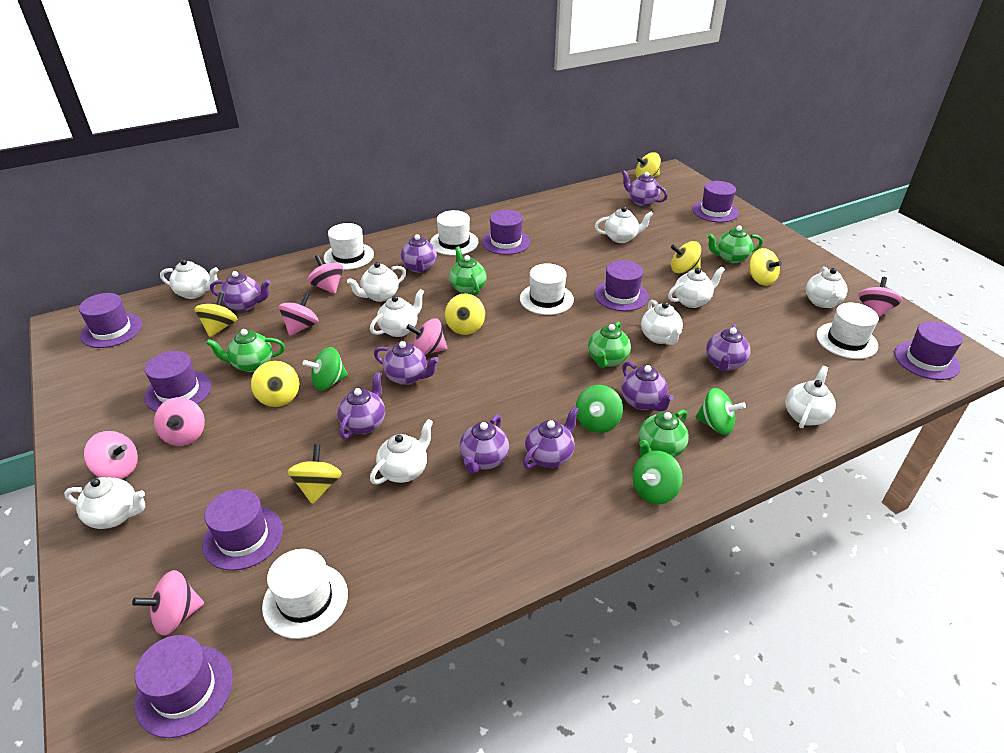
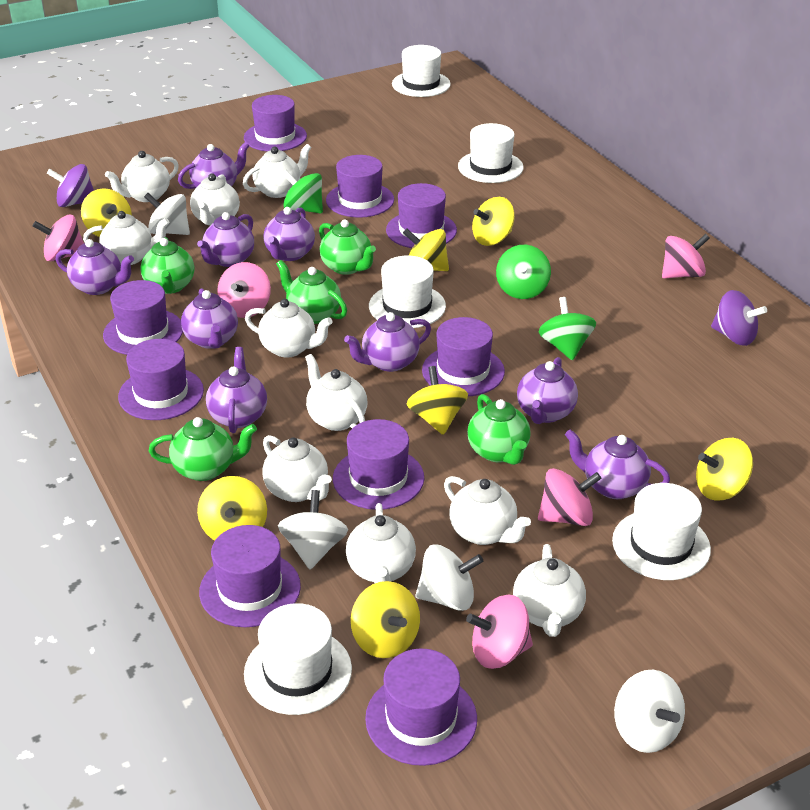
green spinning top: 4 -> 3
pink spinning top: 7 -> 5
purple hat: 8 -> 9
purple spinning top: 0 -> 2
white spinning top: 0 -> 4

